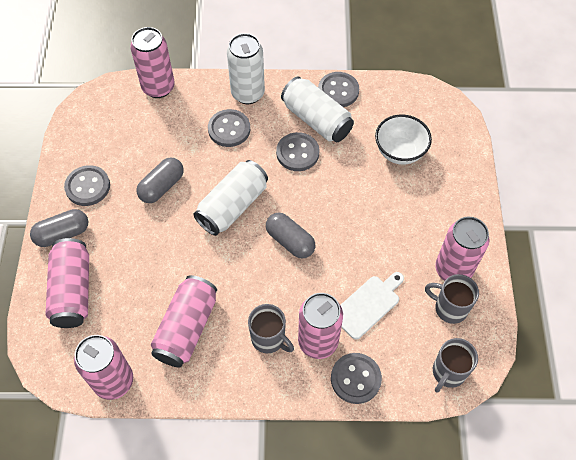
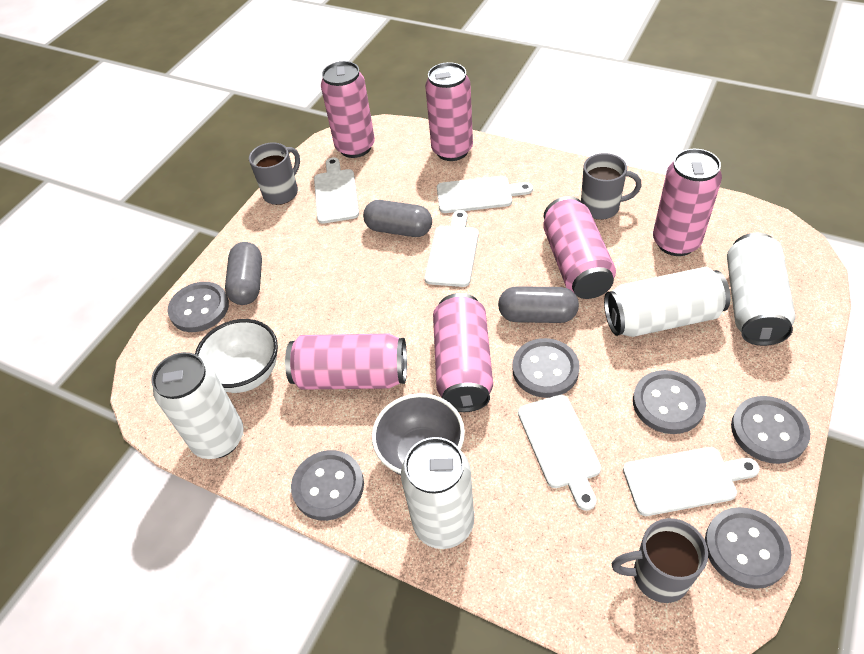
grey bowl: 0 -> 1
grey button: 5 -> 6
white can: 3 -> 4
white cutting board: 1 -> 5

